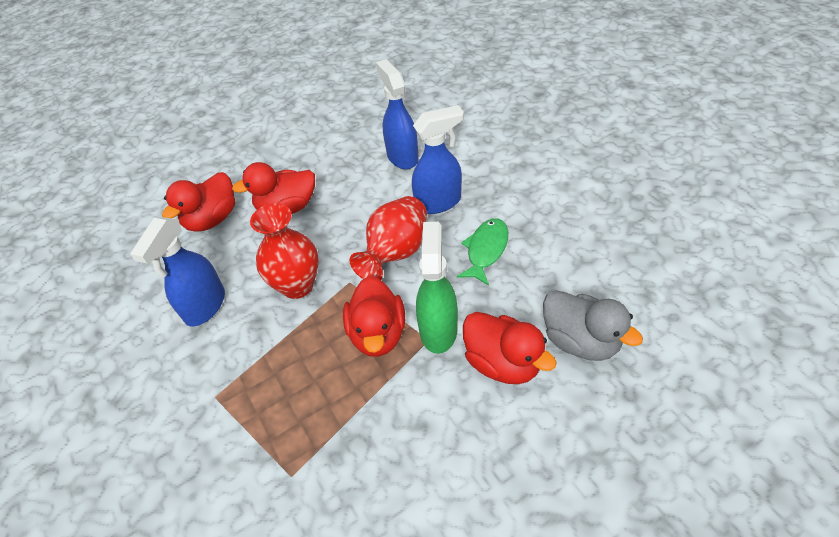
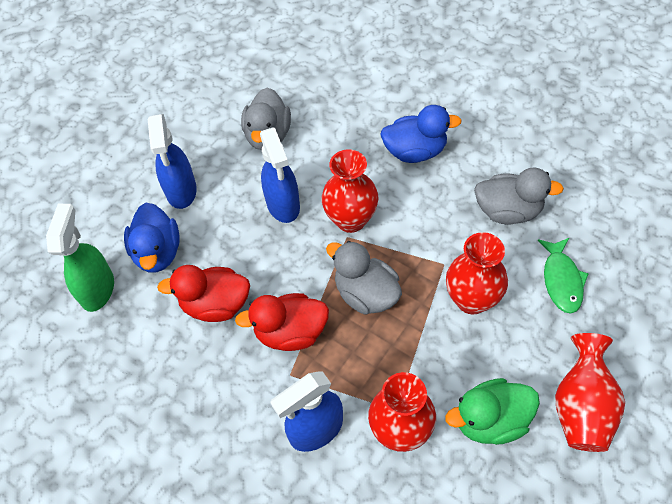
blue duck: 0 -> 2
green duck: 0 -> 1
grey duck: 1 -> 3
red duck: 4 -> 2
red vase: 2 -> 4

